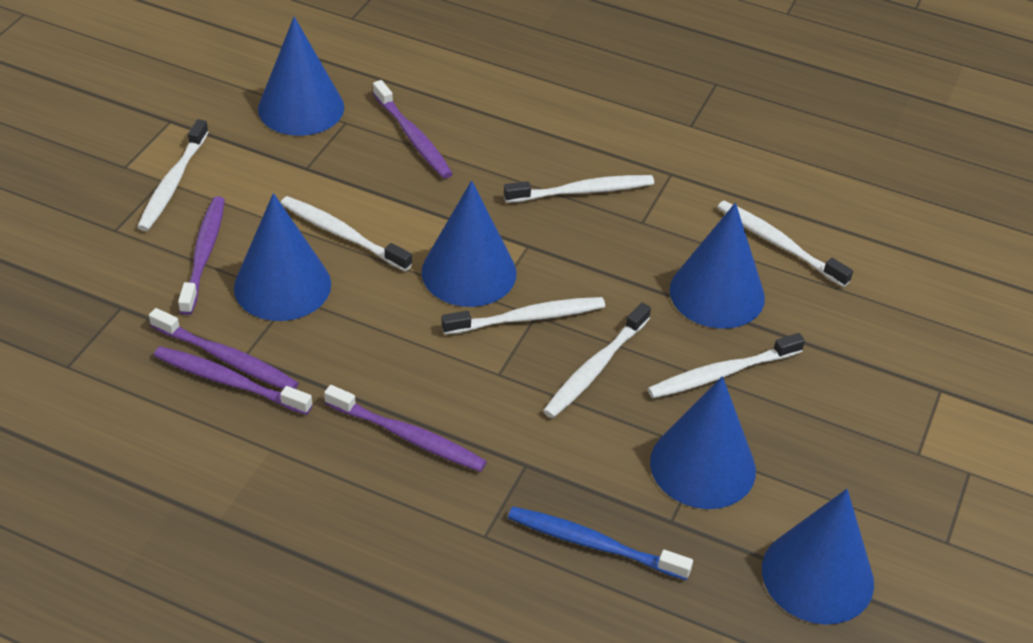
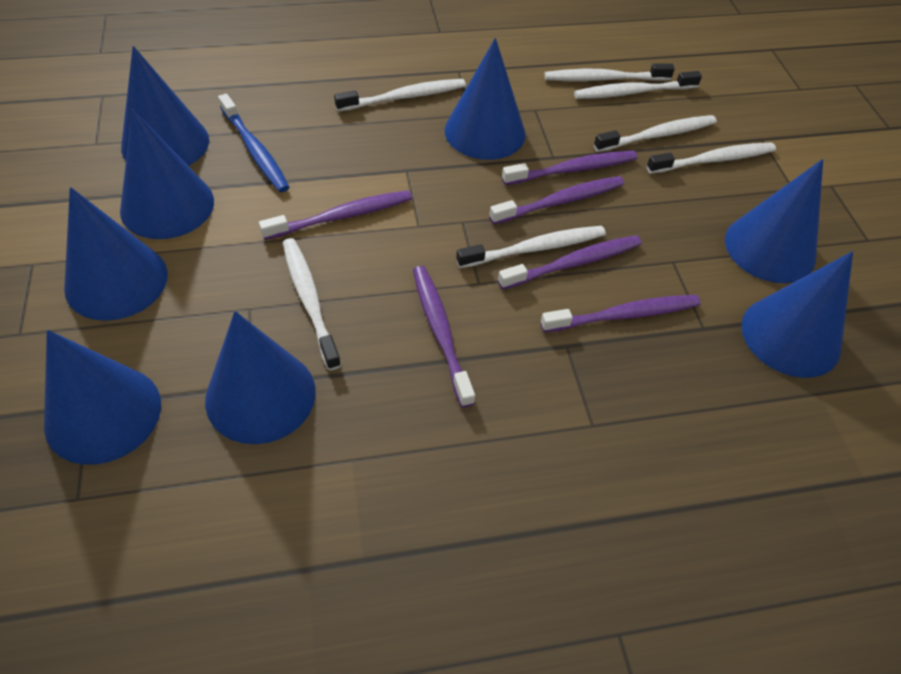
blue cone: 6 -> 8
purple toothbrush: 5 -> 6

